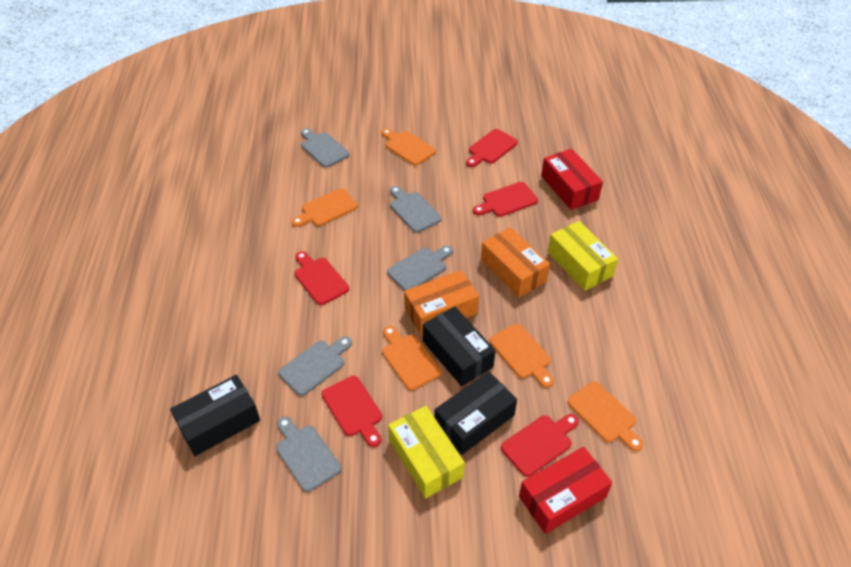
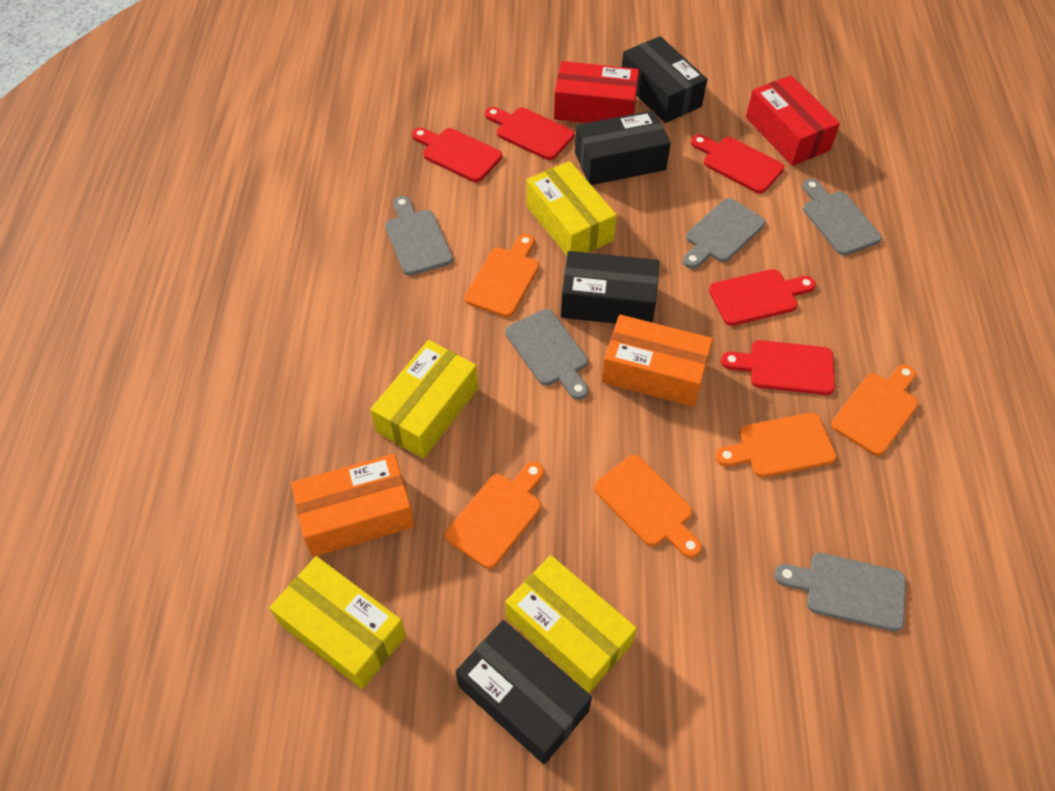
black box: 3 -> 4
yellow box: 2 -> 4

